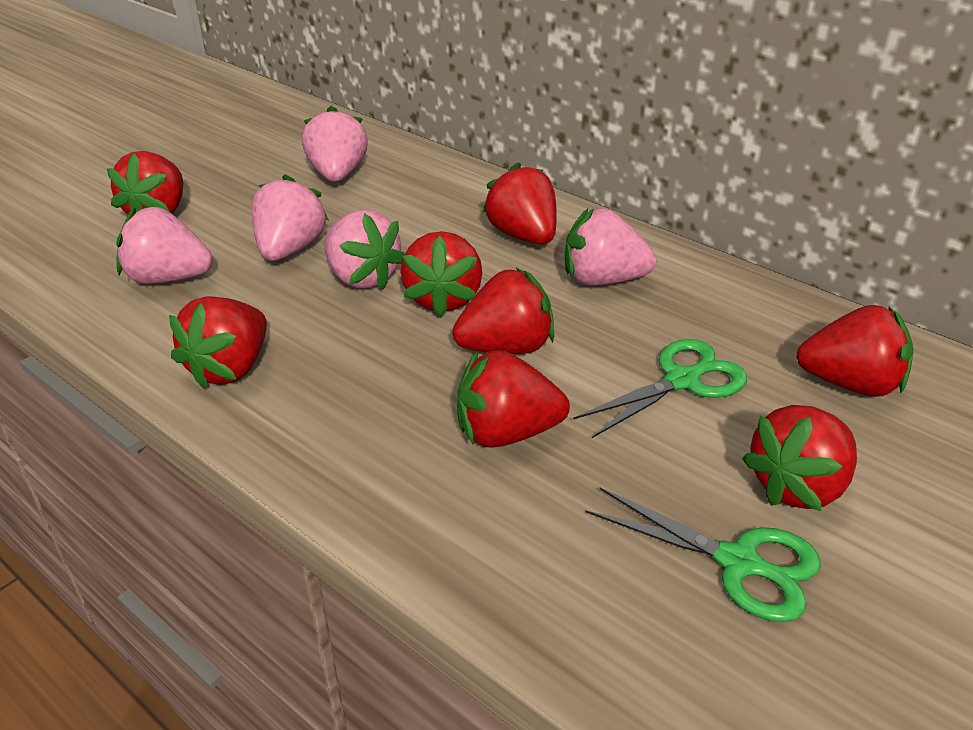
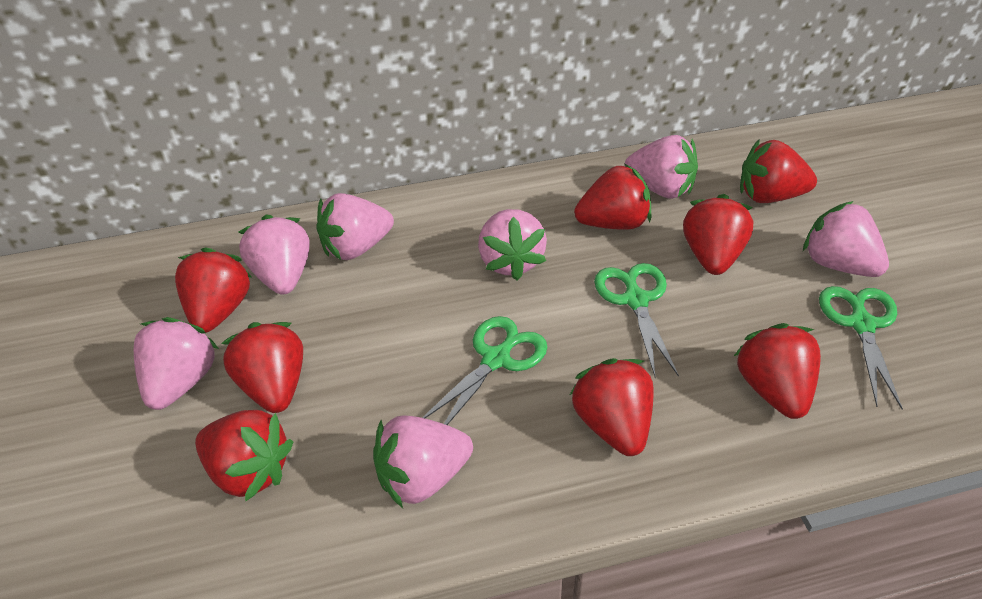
green scissors: 2 -> 3
pink strawberry: 5 -> 7

